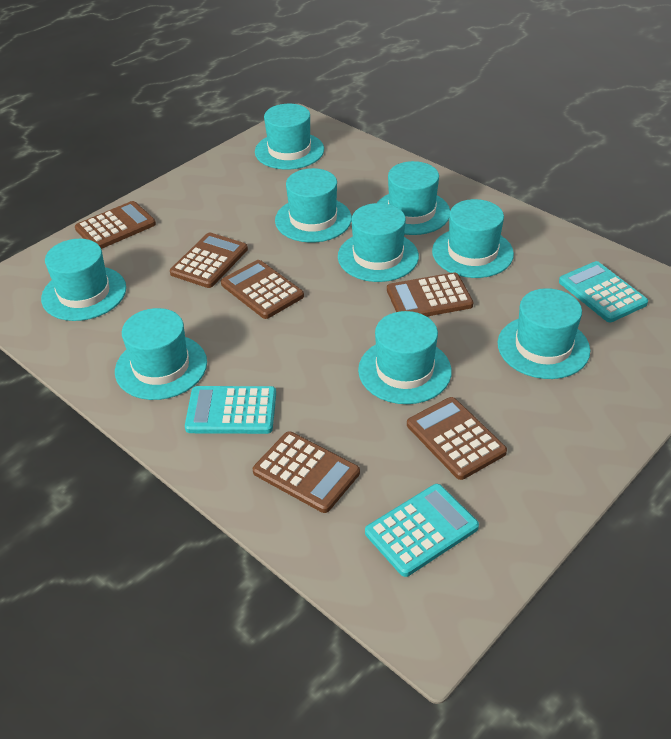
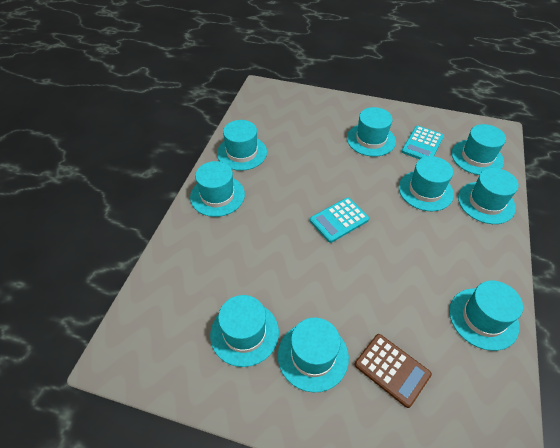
brown calculator: 6 -> 1
turquoise calculator: 3 -> 2

